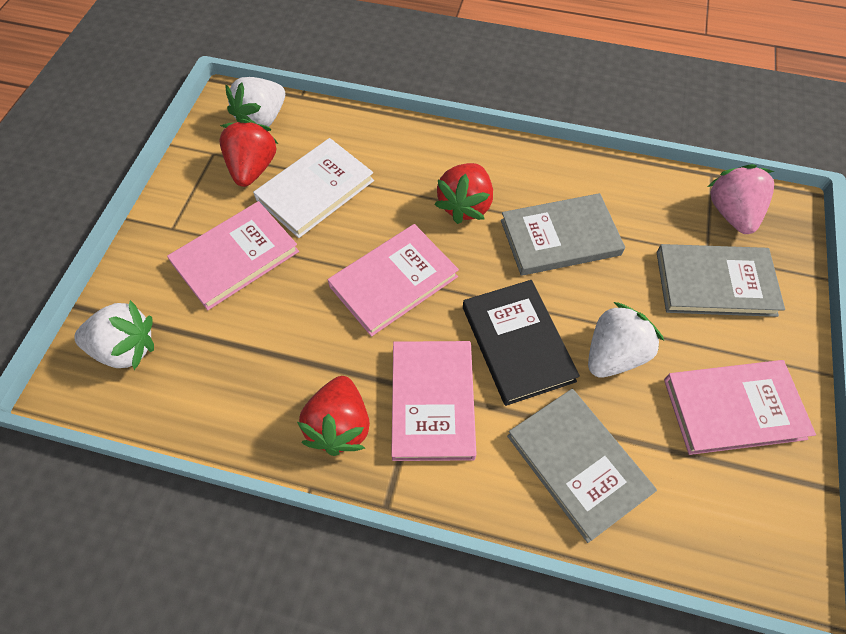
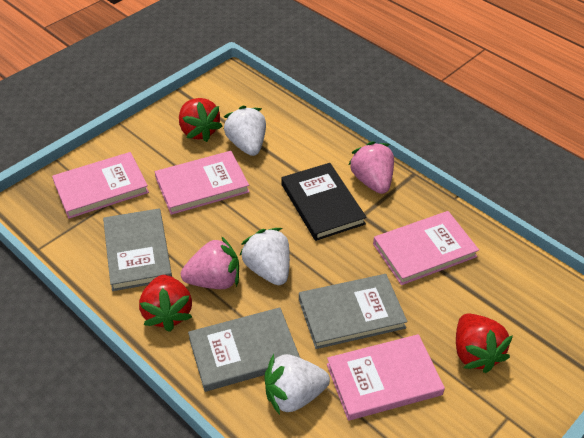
pink strawberry: 1 -> 2
white book: 1 -> 0

